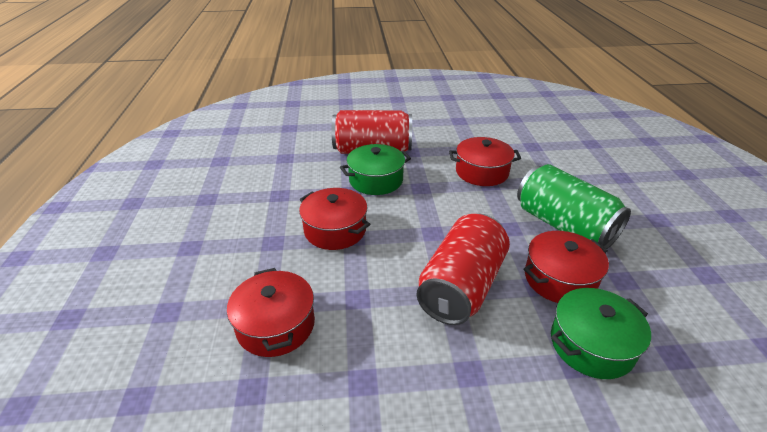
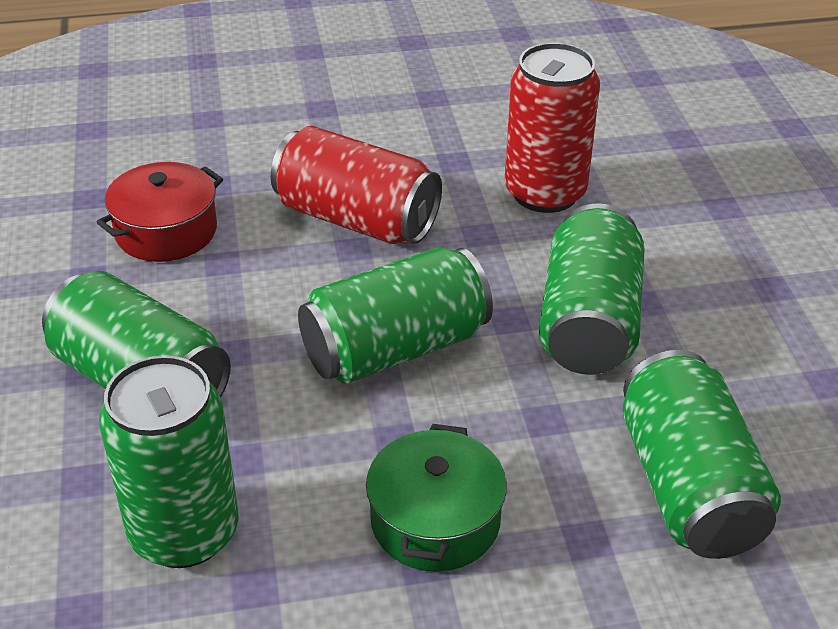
green can: 1 -> 5
green pot: 2 -> 1
red pot: 4 -> 1

